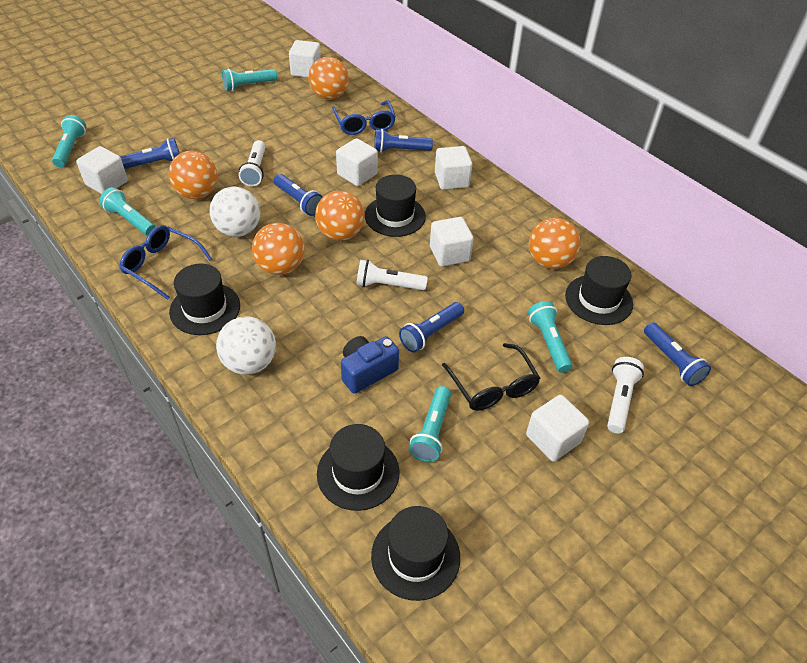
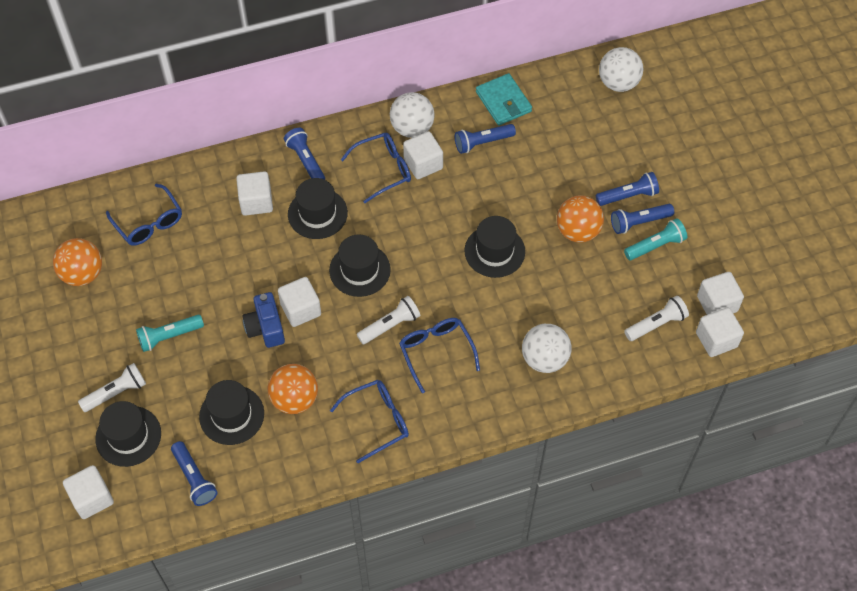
black glasses: 1 -> 0
blue glasses: 2 -> 4
orange ball: 5 -> 3
turquoise flashlight: 5 -> 2
turquoise wallet: 0 -> 1
white ball: 2 -> 3

